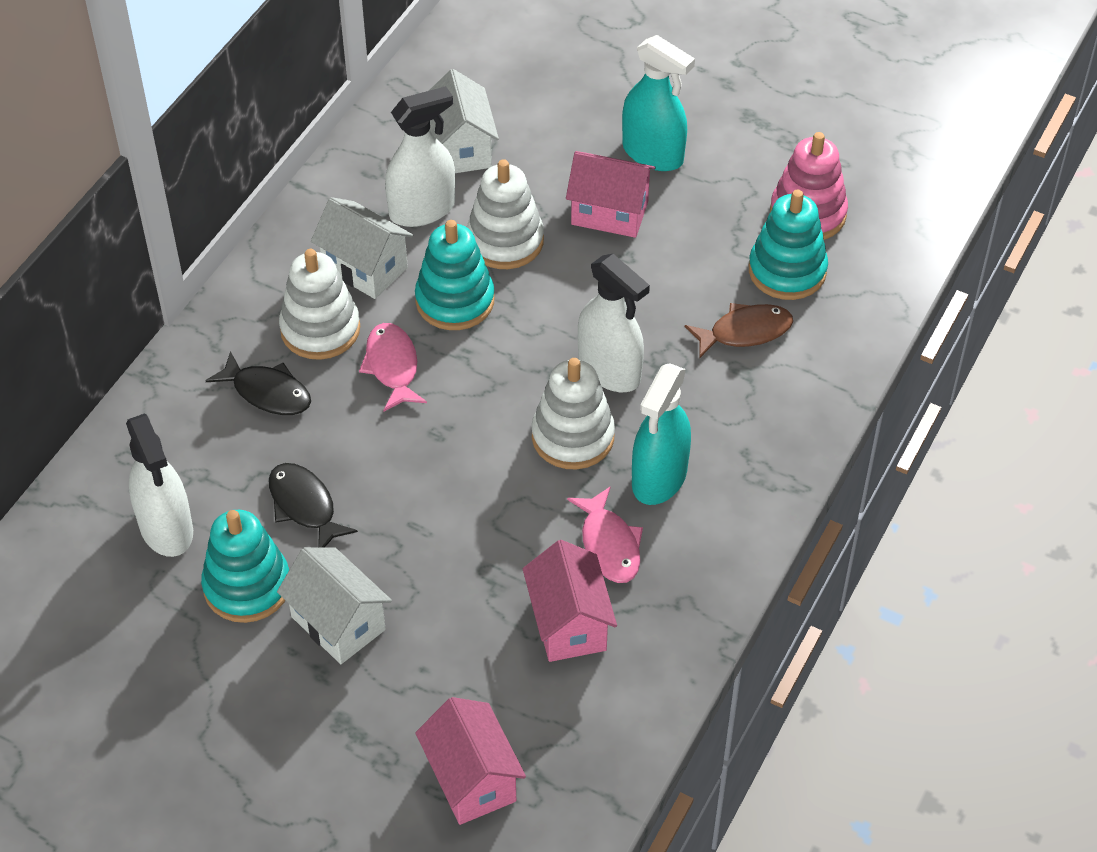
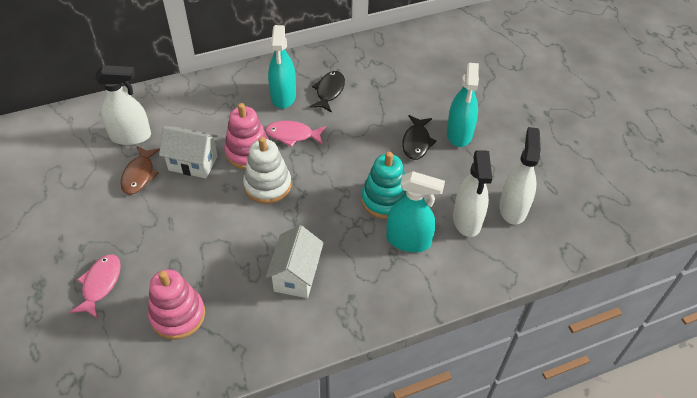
pink house: 3 -> 0
pink stacking toy: 1 -> 2
turquoise spray bottle: 2 -> 3
turquoise stacking toy: 3 -> 1
white house: 3 -> 2
white stacking toy: 3 -> 1

